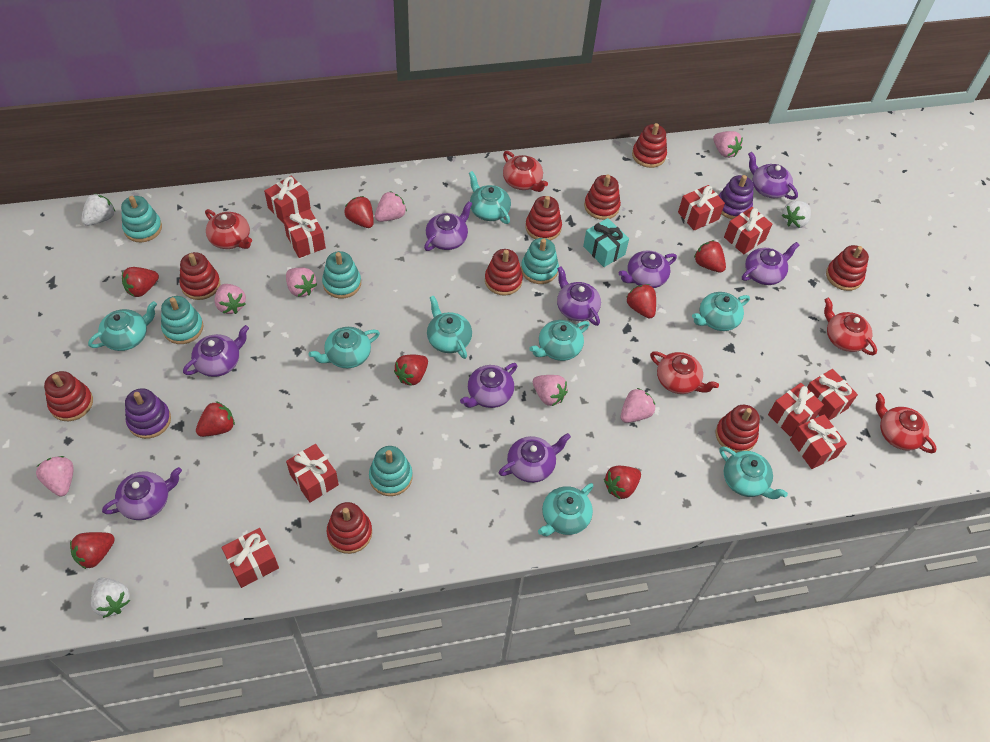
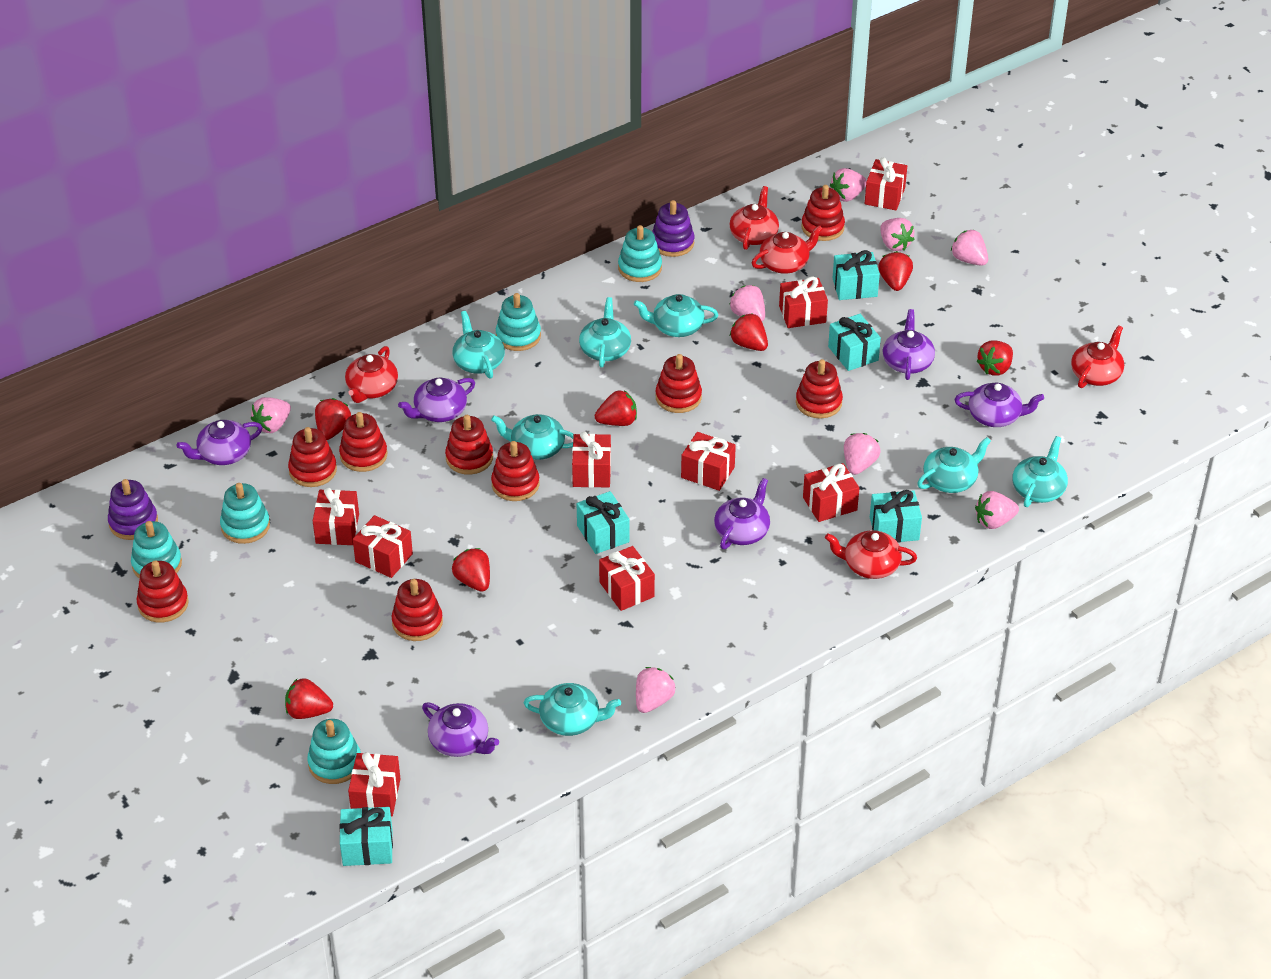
pink strawberry: 7 -> 8
purple teapot: 9 -> 6
red strawberry: 8 -> 7
turquoise gift: 1 -> 5
turquoise teapot: 8 -> 7
white strawberry: 3 -> 0

